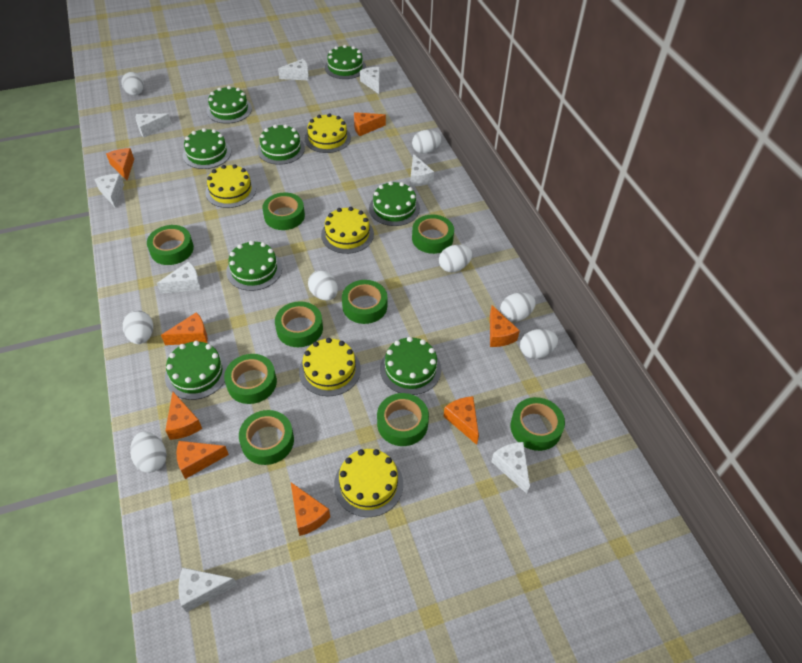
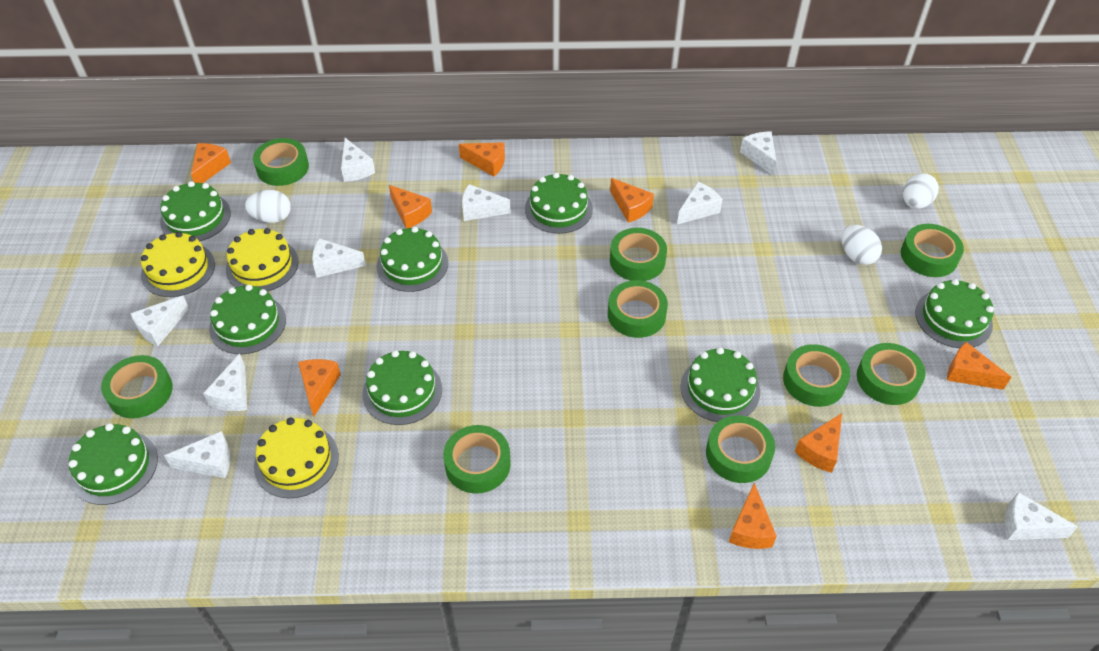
white cheese: 8 -> 9
white egg: 8 -> 3
yellow cake: 5 -> 3

